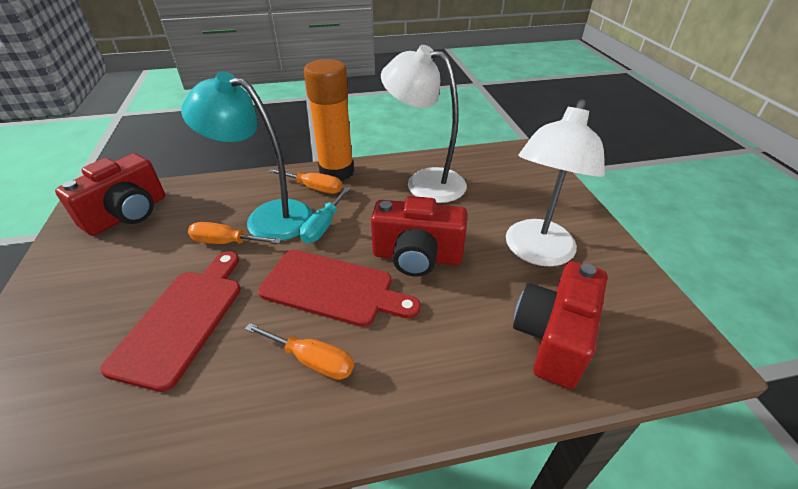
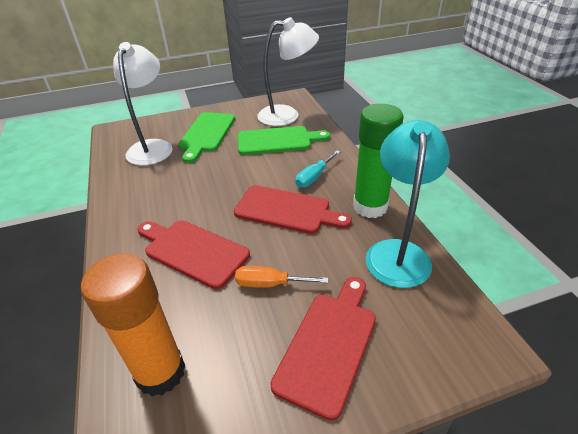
green cutting board: 0 -> 2
green glue stick: 0 -> 1
orange screwdriver: 3 -> 1
red camera: 3 -> 0
red cutting board: 2 -> 3

